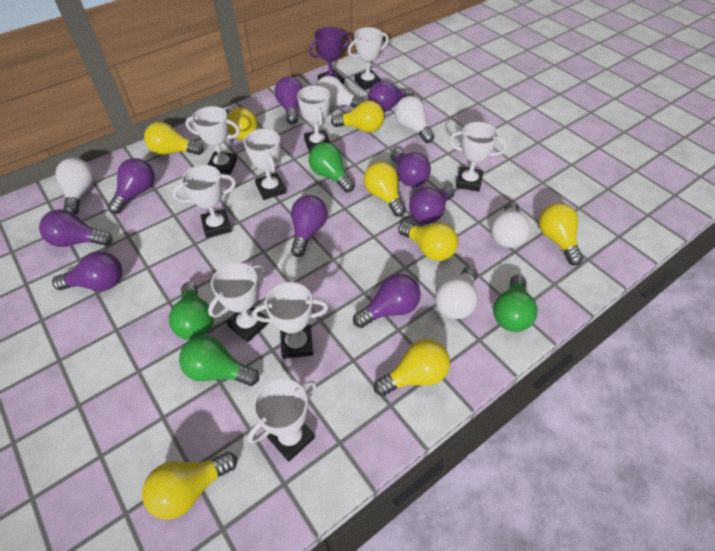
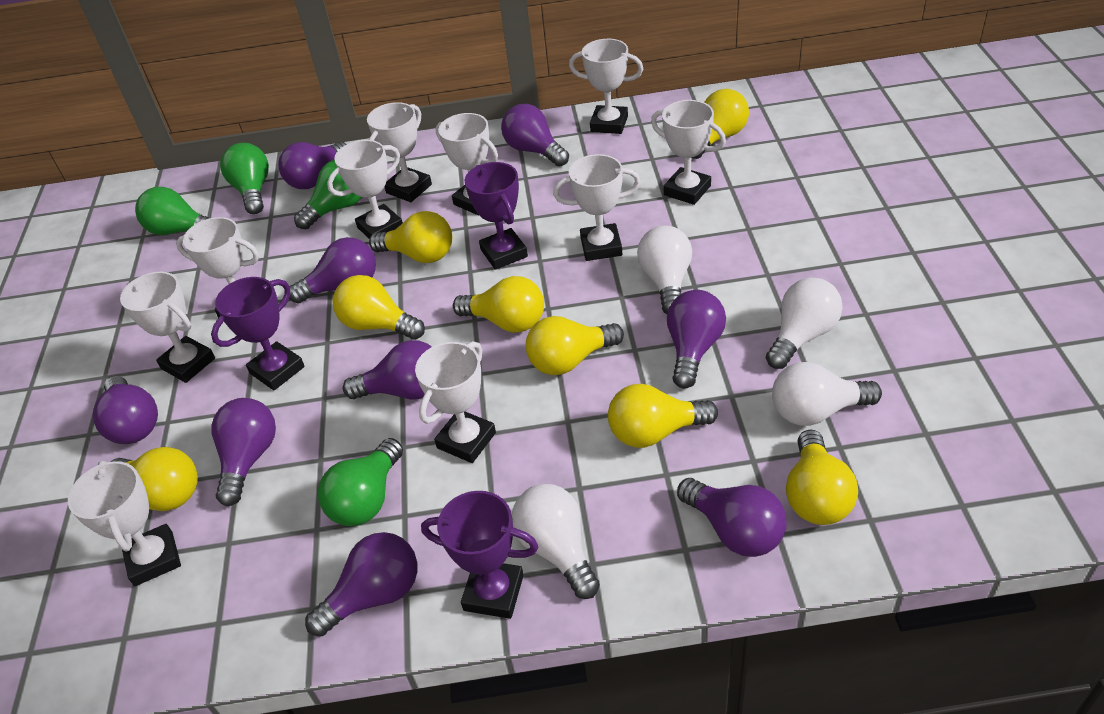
purple trophy: 1 -> 3
white light bulb: 5 -> 4
white trophy: 9 -> 10

